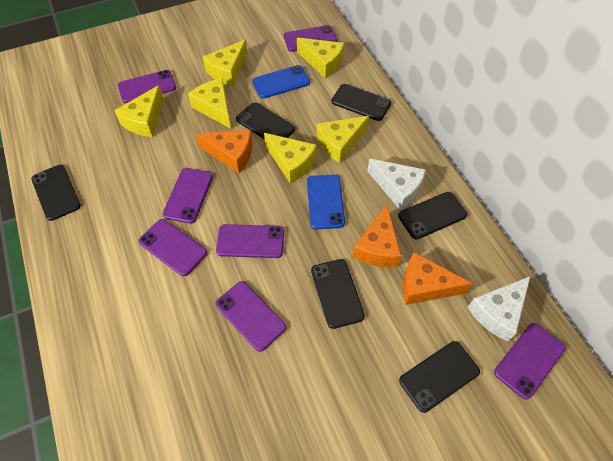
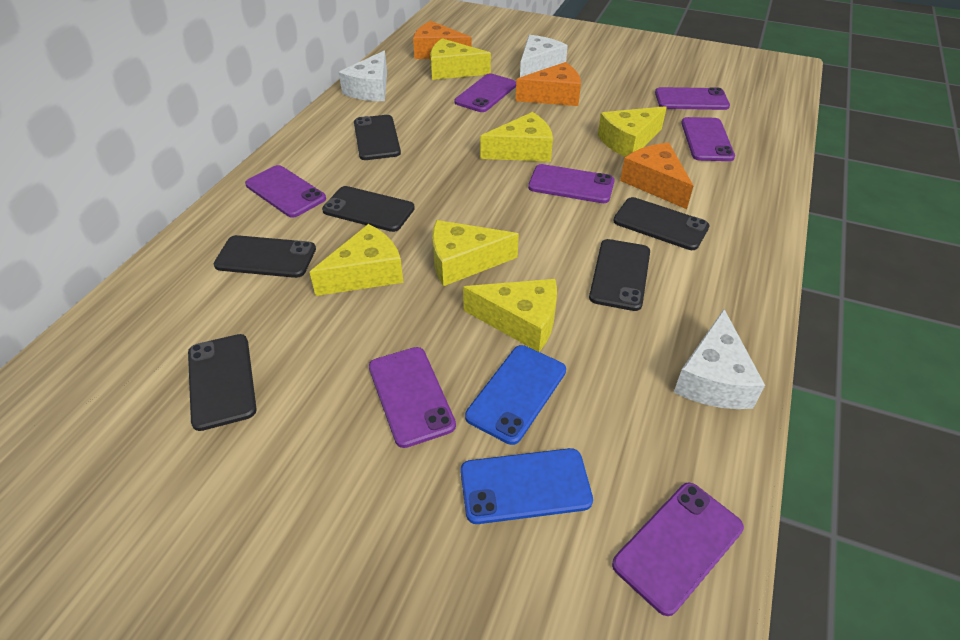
white cheese: 2 -> 3

